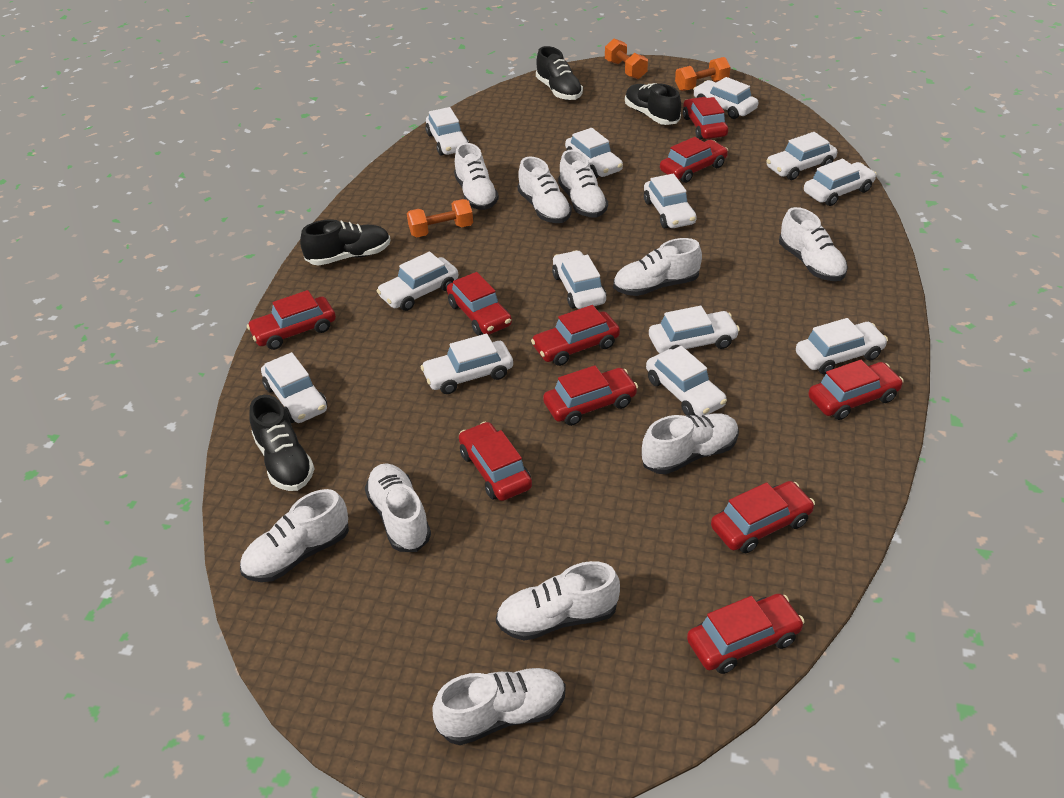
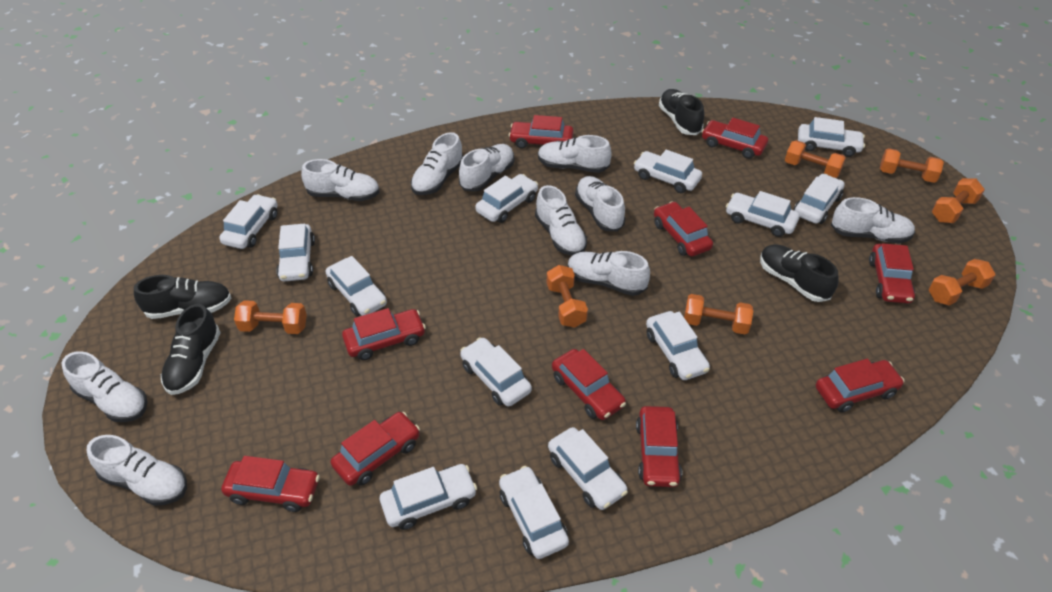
orange dumbbell: 3 -> 7

